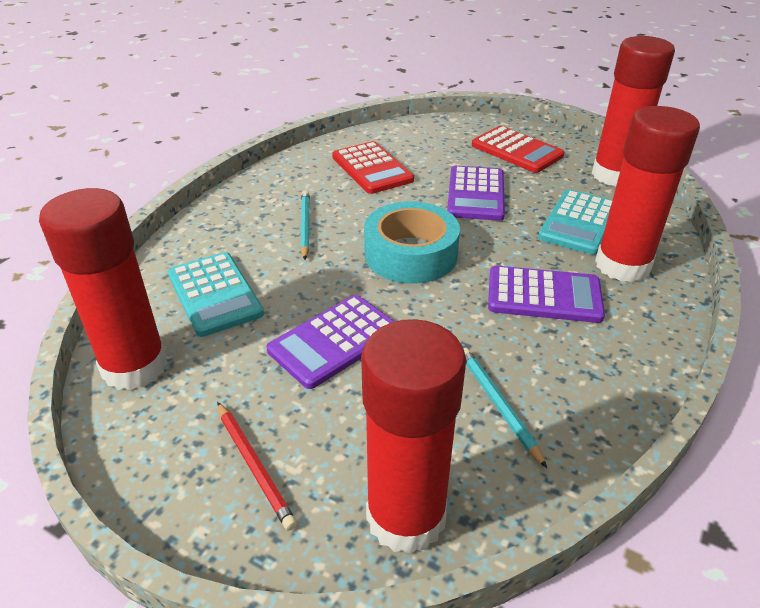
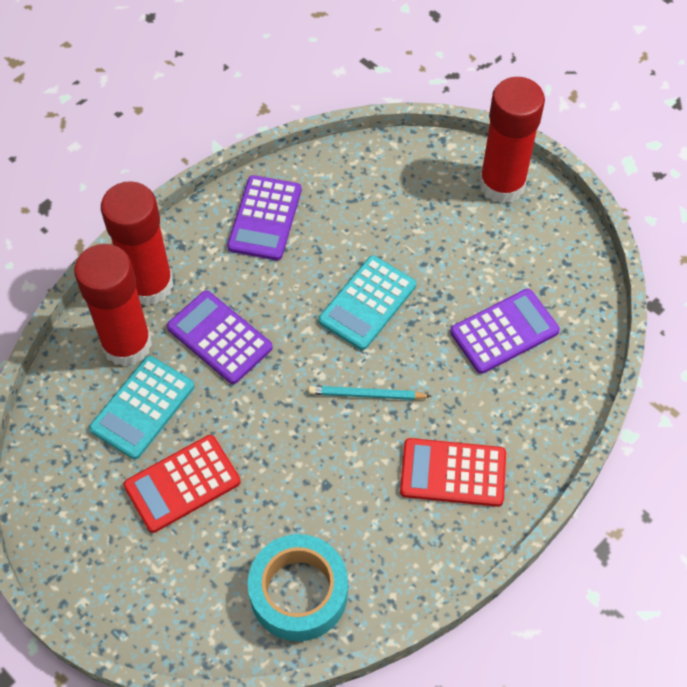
red glue stick: 4 -> 3
red pencil: 1 -> 0
turquoise pencil: 2 -> 1

